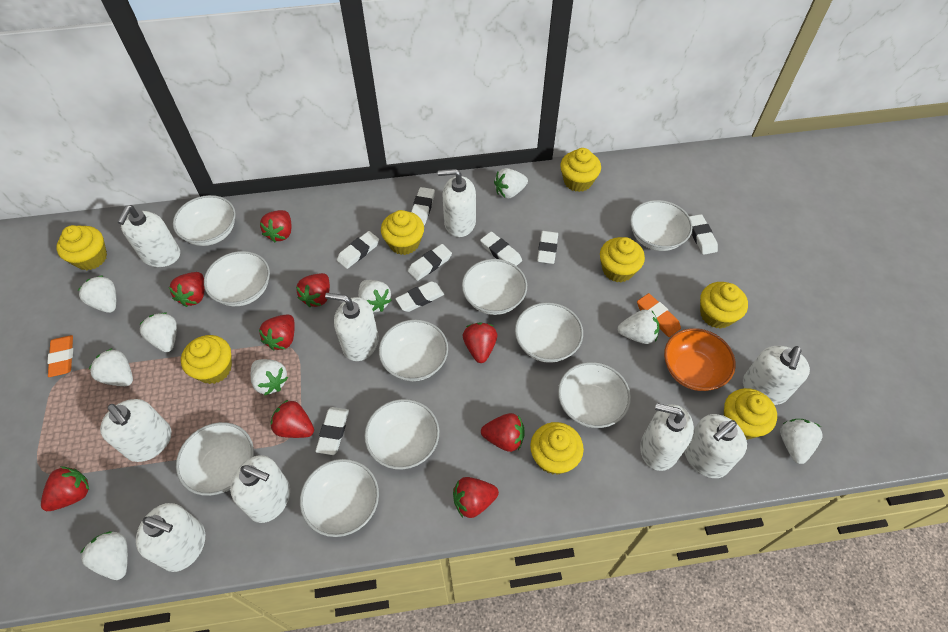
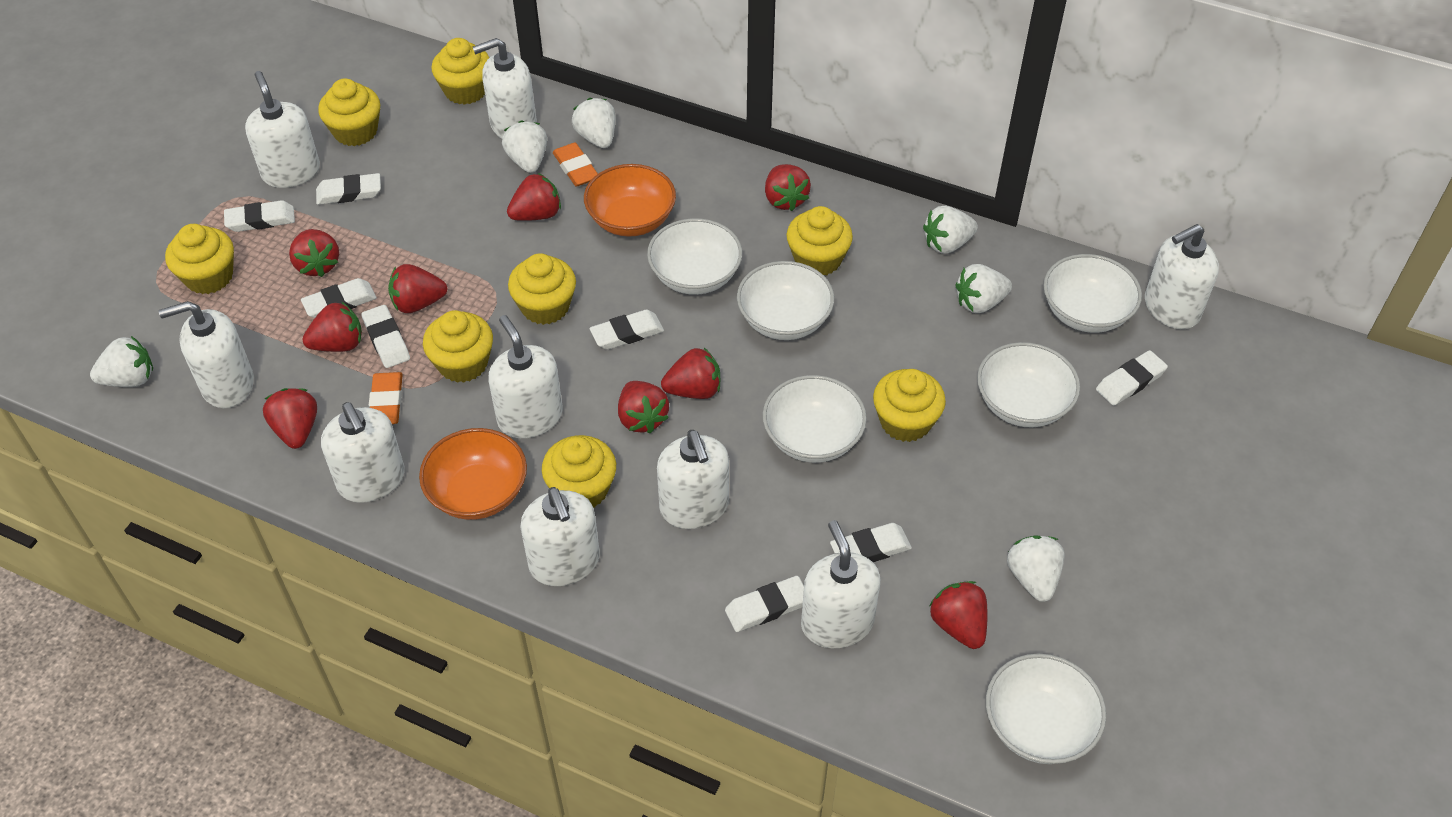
orange bowl: 1 -> 2
white bowl: 10 -> 6
white strawberry: 9 -> 6

